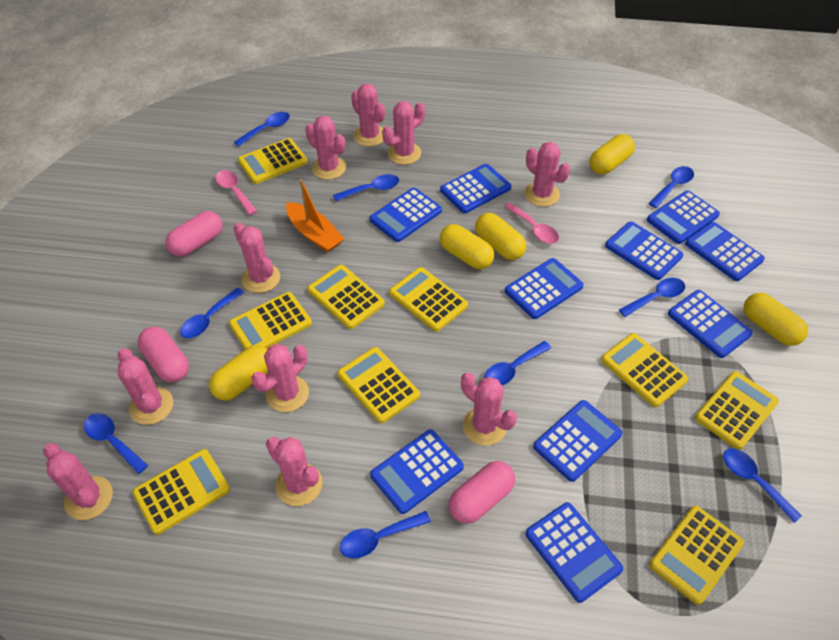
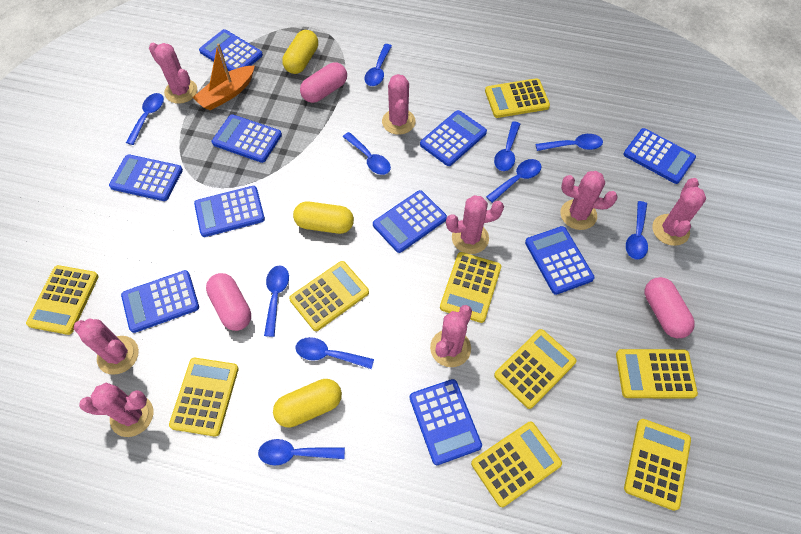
blue spoon: 9 -> 10
pink cactus: 10 -> 8
pink spoon: 2 -> 0
yellow capsule: 5 -> 3

